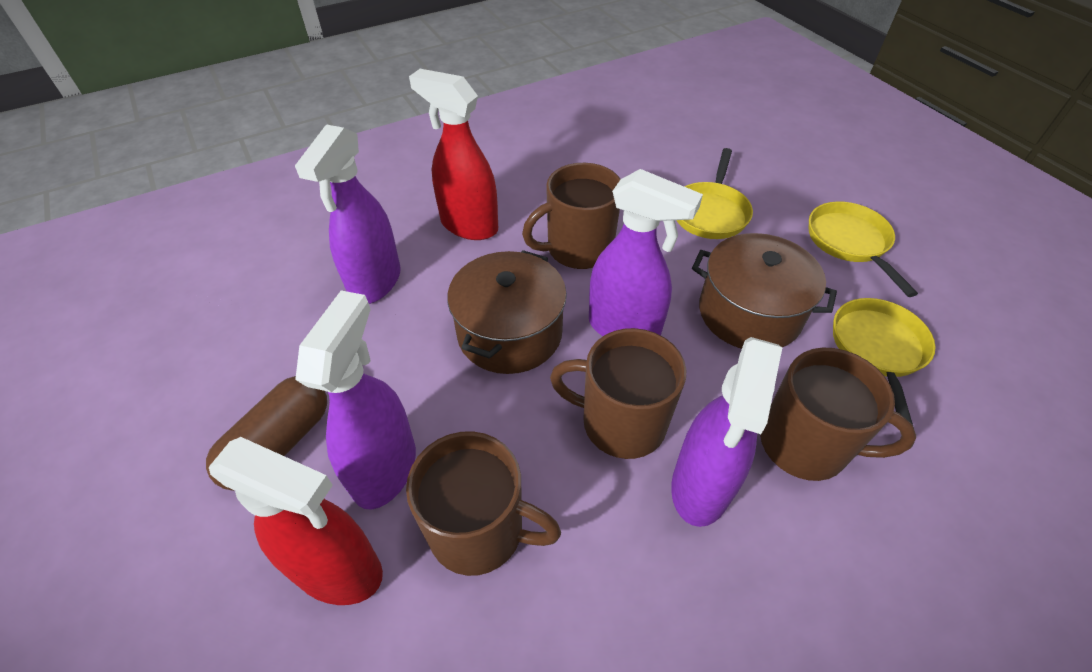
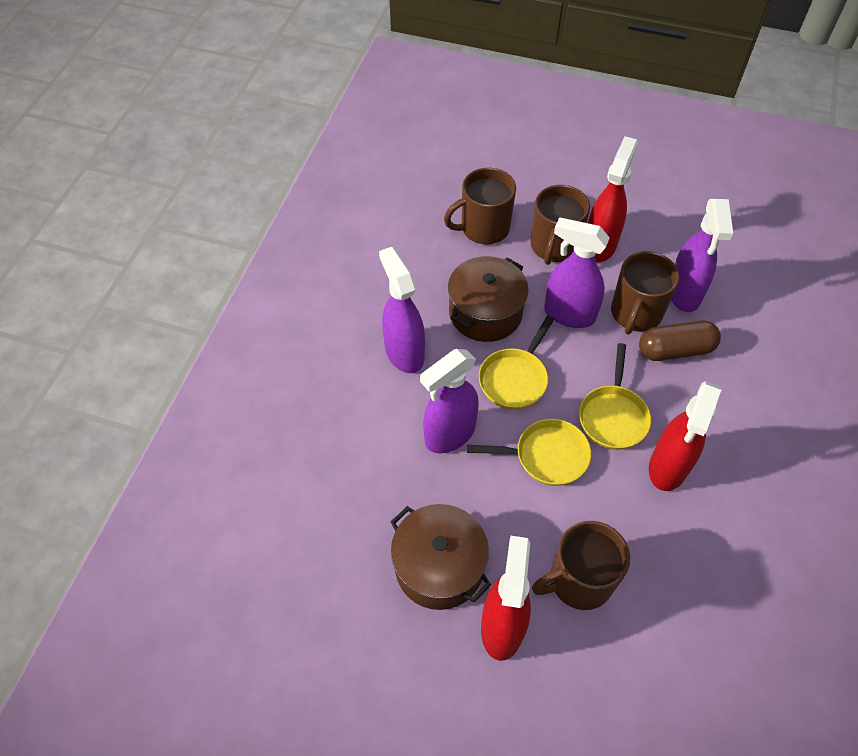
red spray bottle: 2 -> 3

